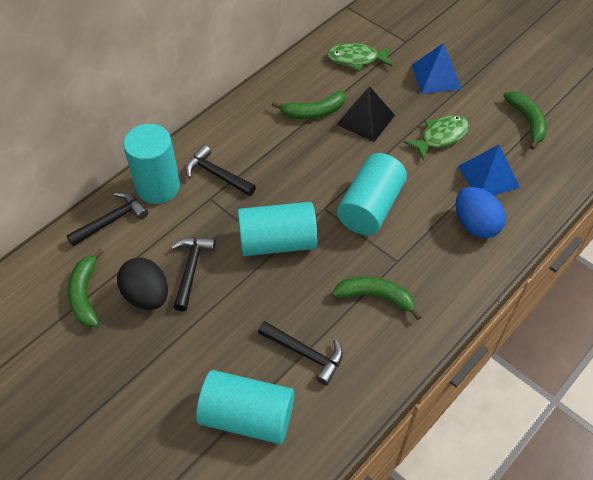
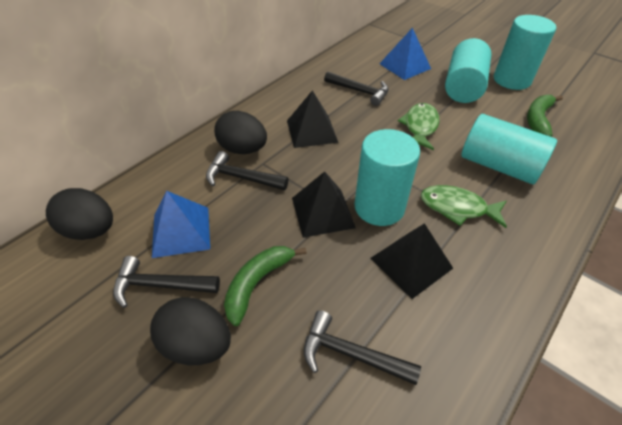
black egg: 1 -> 3
black pyramid: 1 -> 3
blue egg: 1 -> 0
green banana: 4 -> 2

